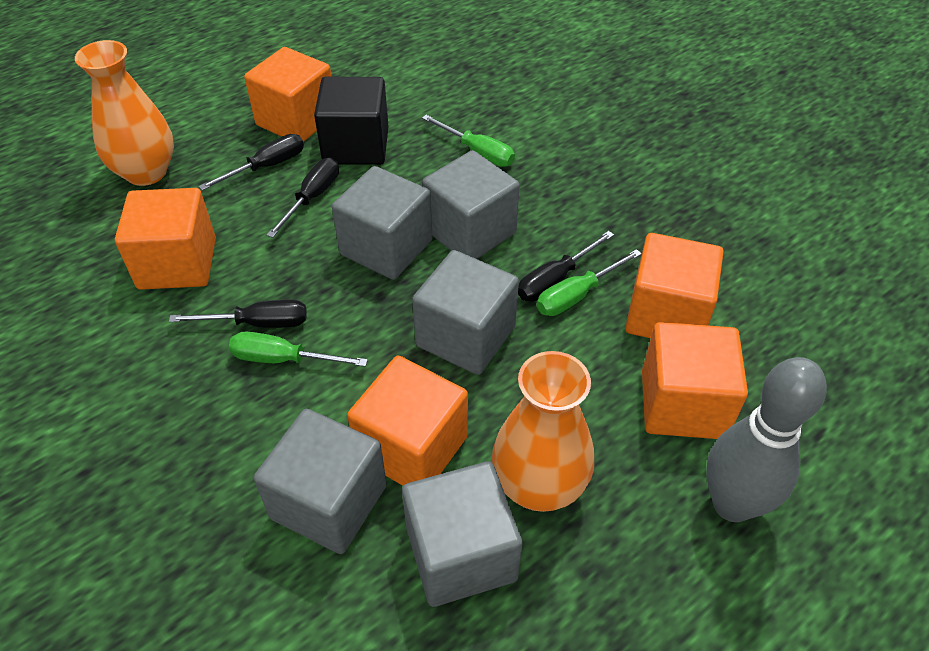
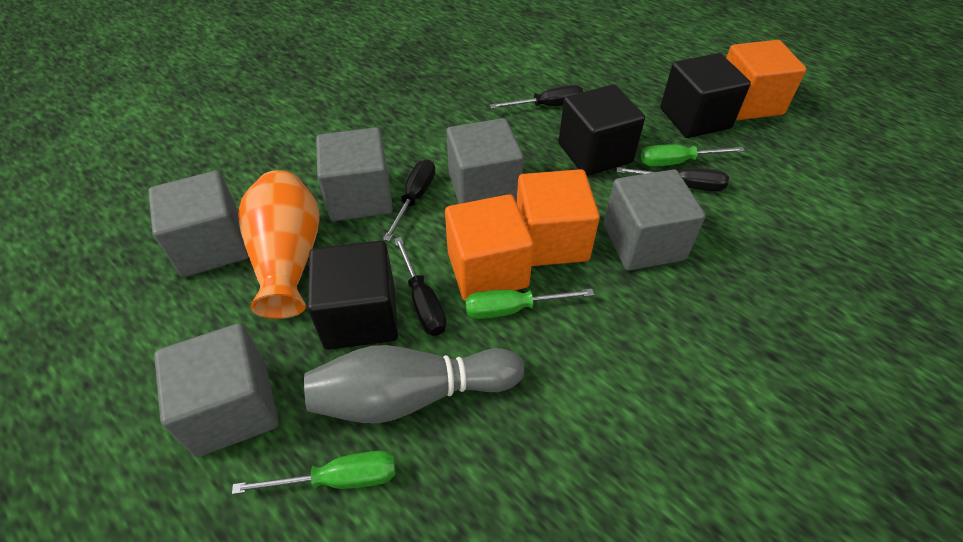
black cube: 1 -> 3
orange cube: 5 -> 3
orange vase: 2 -> 1

